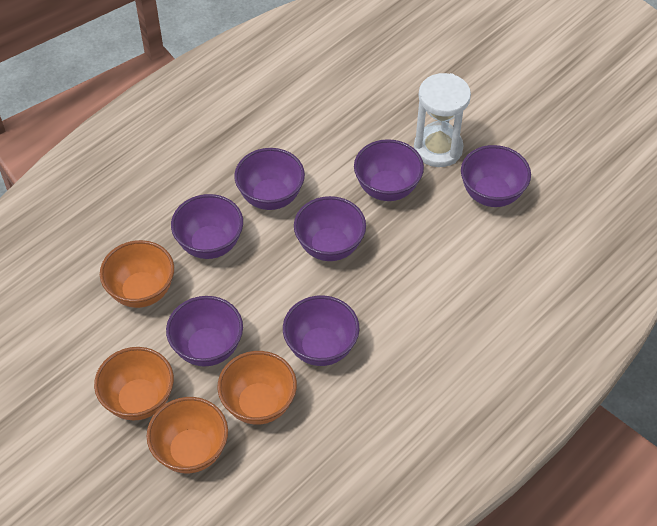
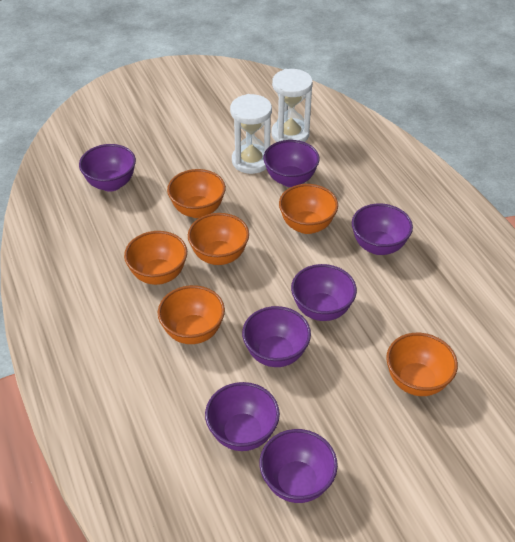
orange bowl: 4 -> 6
white hourglass: 1 -> 2

